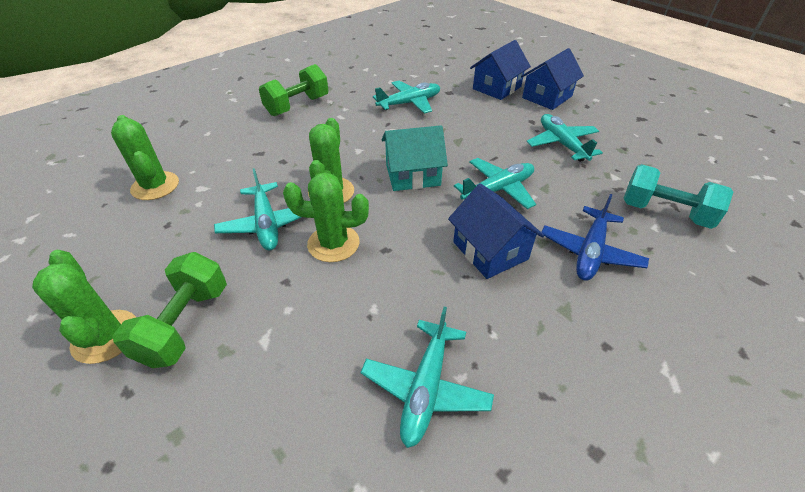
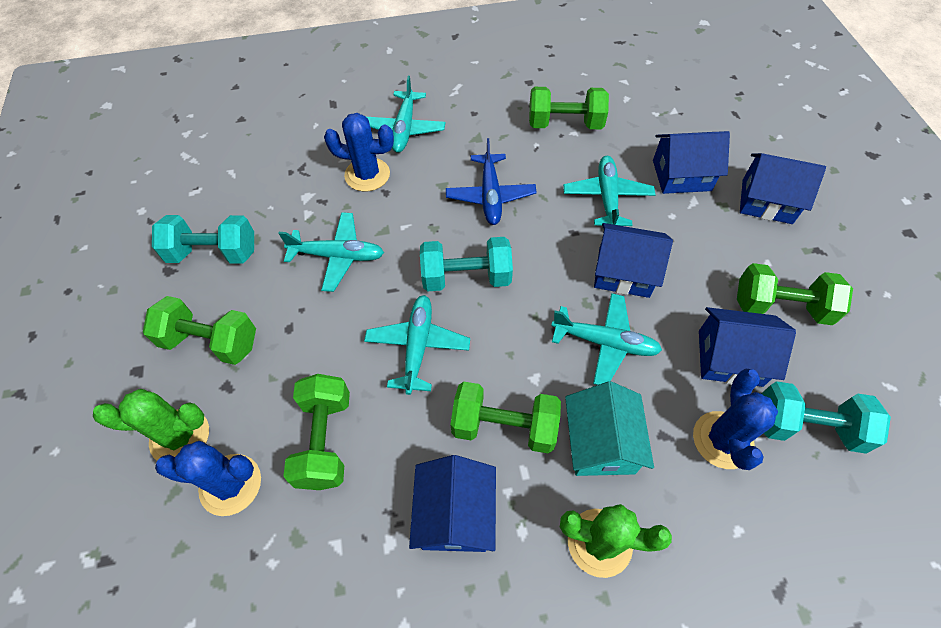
blue cactus: 0 -> 3
blue house: 3 -> 5
green cactus: 4 -> 2
green dumbbell: 2 -> 5
turquoise dumbbell: 1 -> 3

